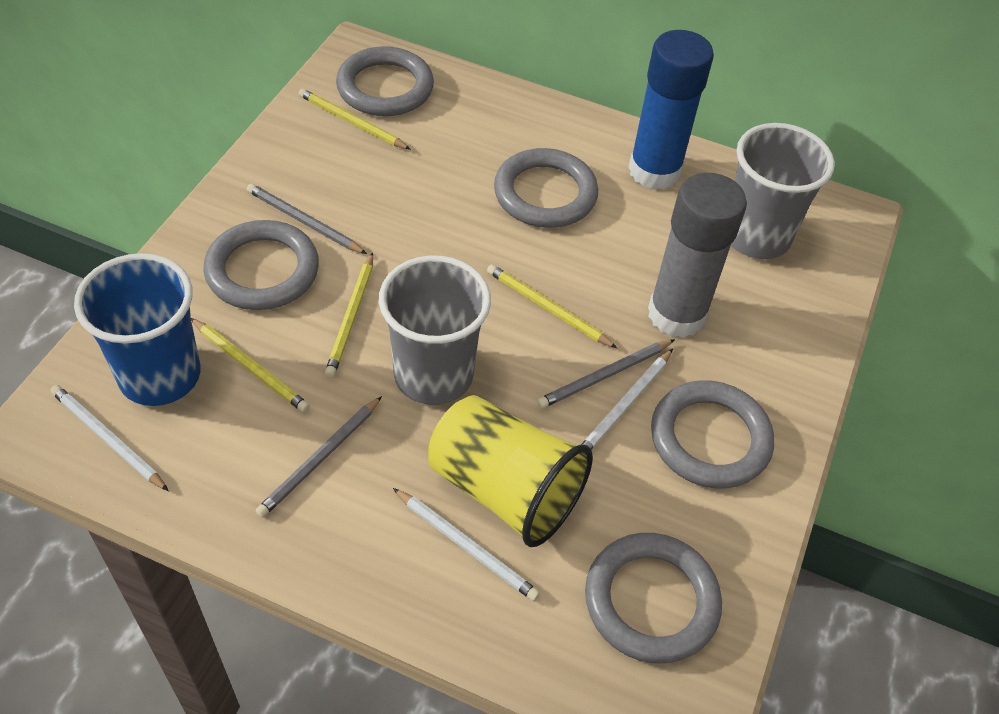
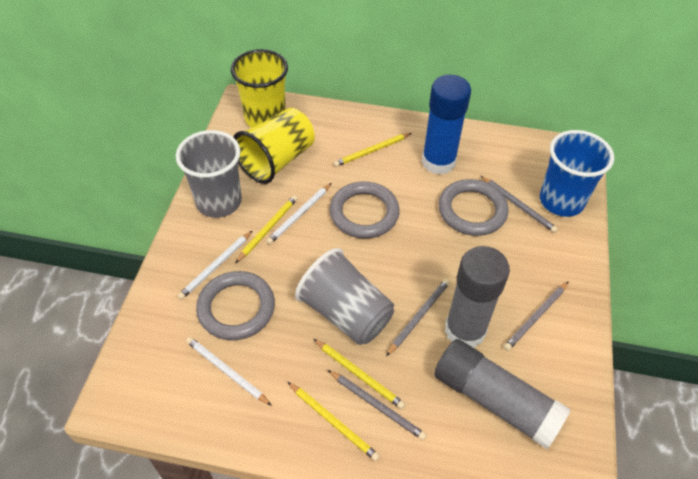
grey glue stick: 1 -> 2
grey pencil: 3 -> 4
grey ring: 5 -> 3
yellow cup: 1 -> 2

